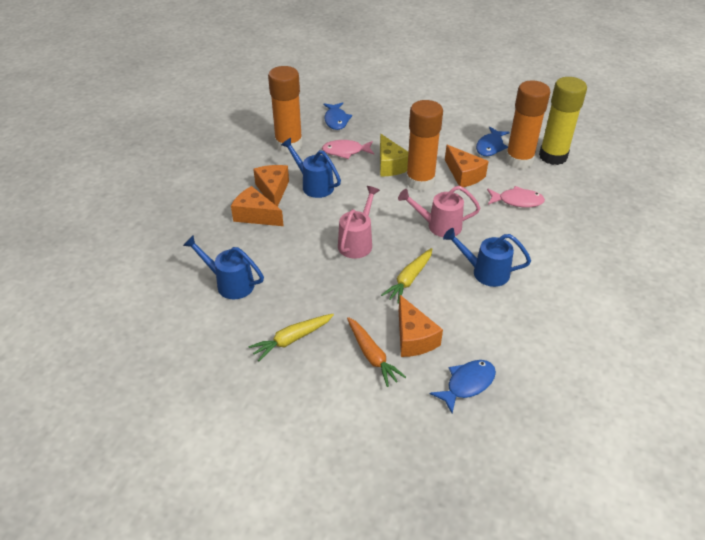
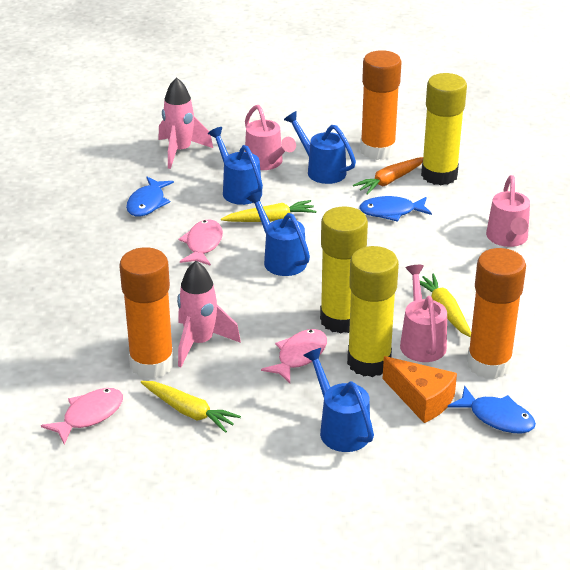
blue watering can: 3 -> 4
orange cheese: 4 -> 1
pink fish: 2 -> 3
pink rocket: 0 -> 2
pink watering can: 2 -> 3
yellow carrot: 2 -> 3
yellow cheese: 1 -> 0
yellow glue stick: 1 -> 3

